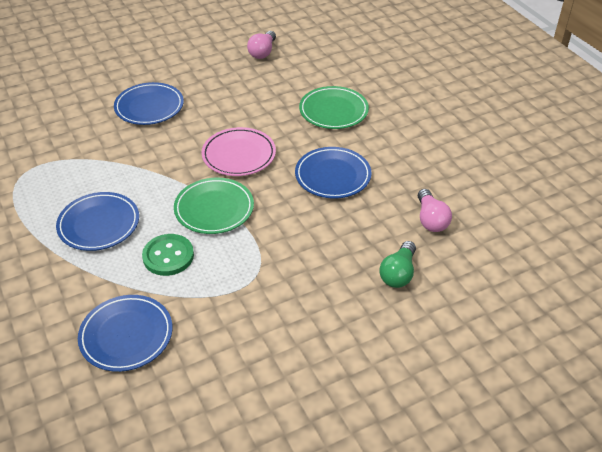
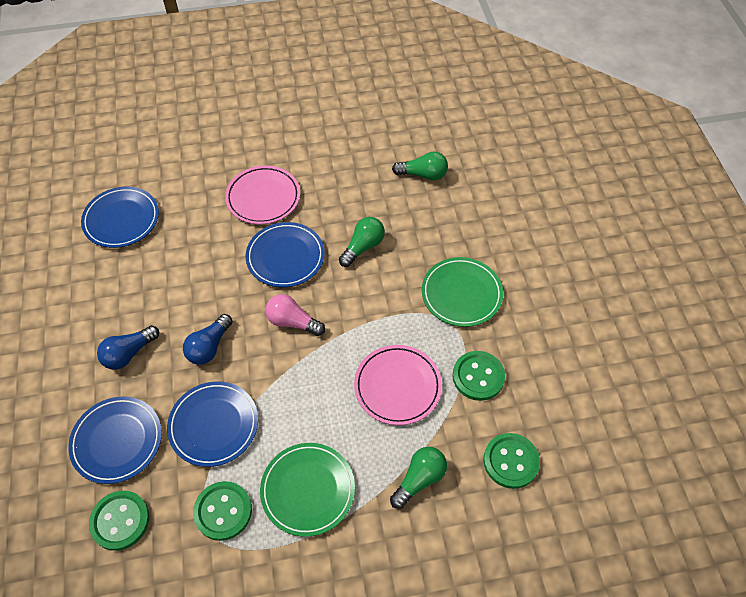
blue light bulb: 0 -> 2
green button: 1 -> 4
green light bulb: 1 -> 3
pink light bulb: 2 -> 1
pink plate: 1 -> 2

